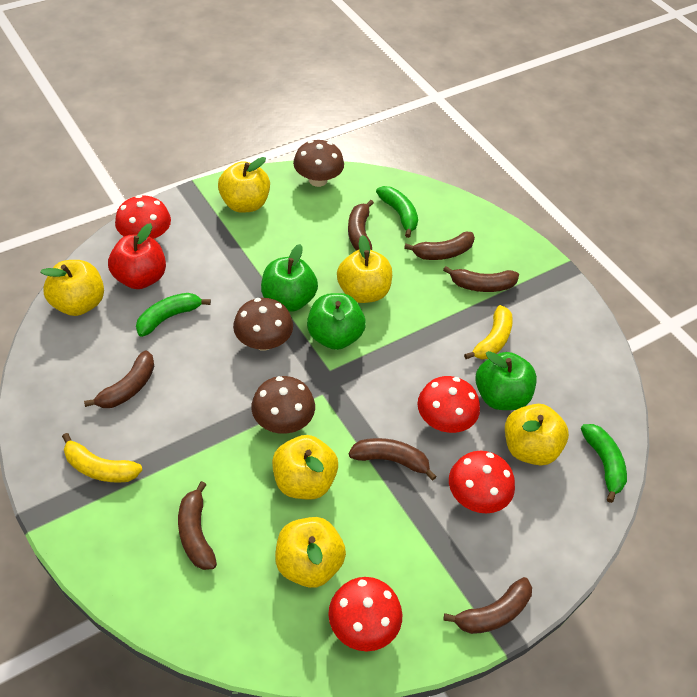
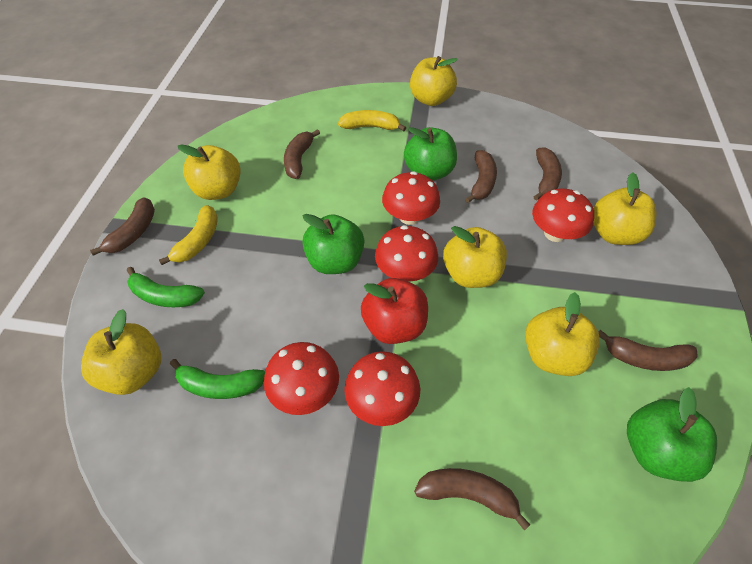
brown banana: 7 -> 6
brown mushroom: 3 -> 0
green banana: 3 -> 2
red mushroom: 4 -> 5

